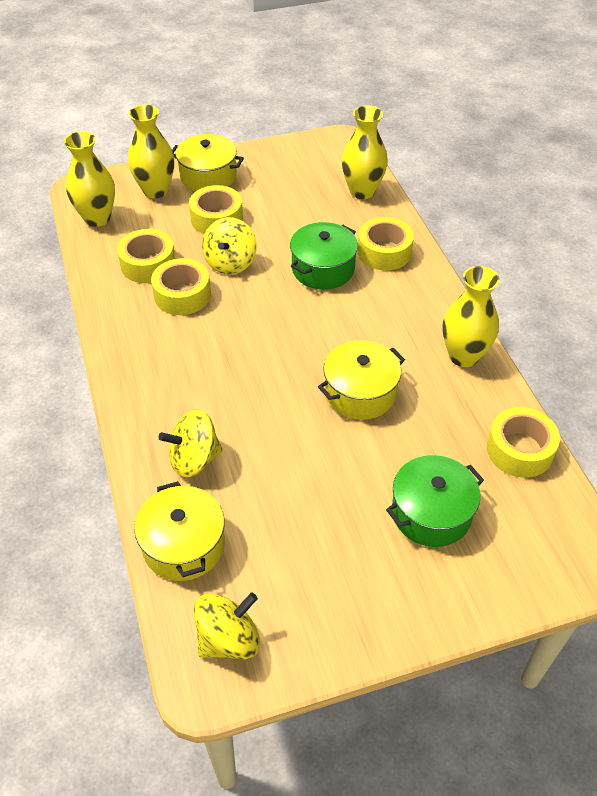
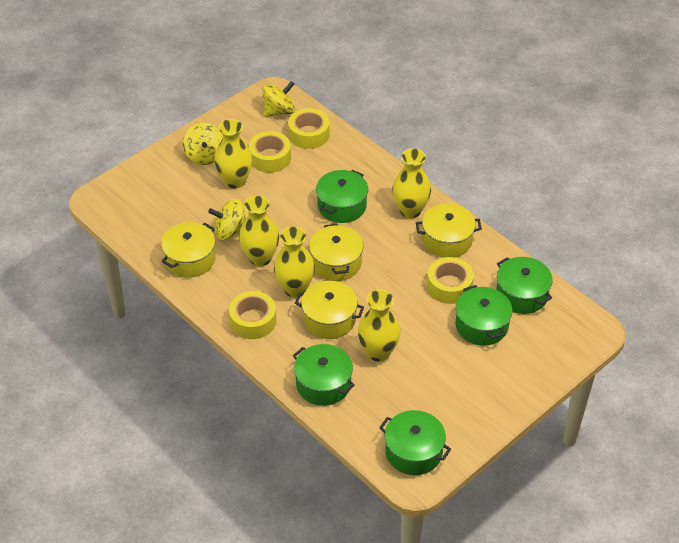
green pot: 2 -> 5
yellow pot: 3 -> 4
yellow tape: 5 -> 4
yellow vase: 4 -> 5

